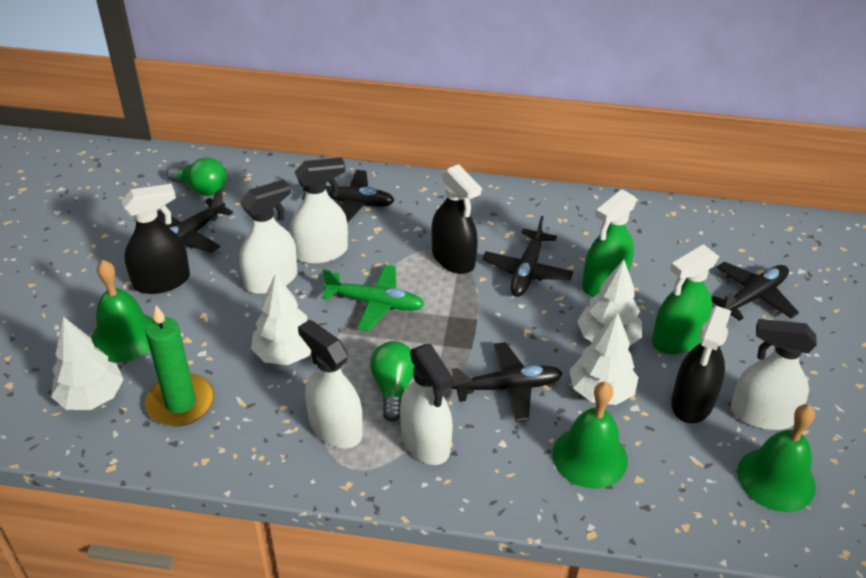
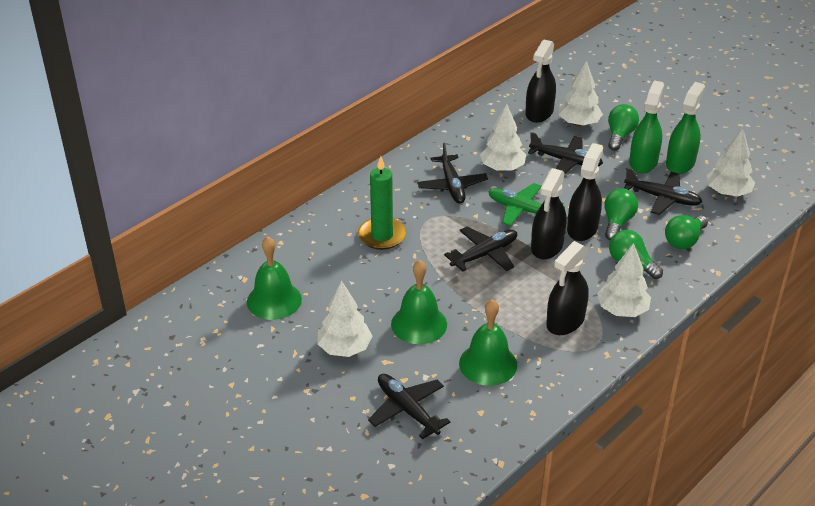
black spray bottle: 3 -> 4
green light bulb: 2 -> 4
white spray bottle: 5 -> 0
white tree: 4 -> 5

